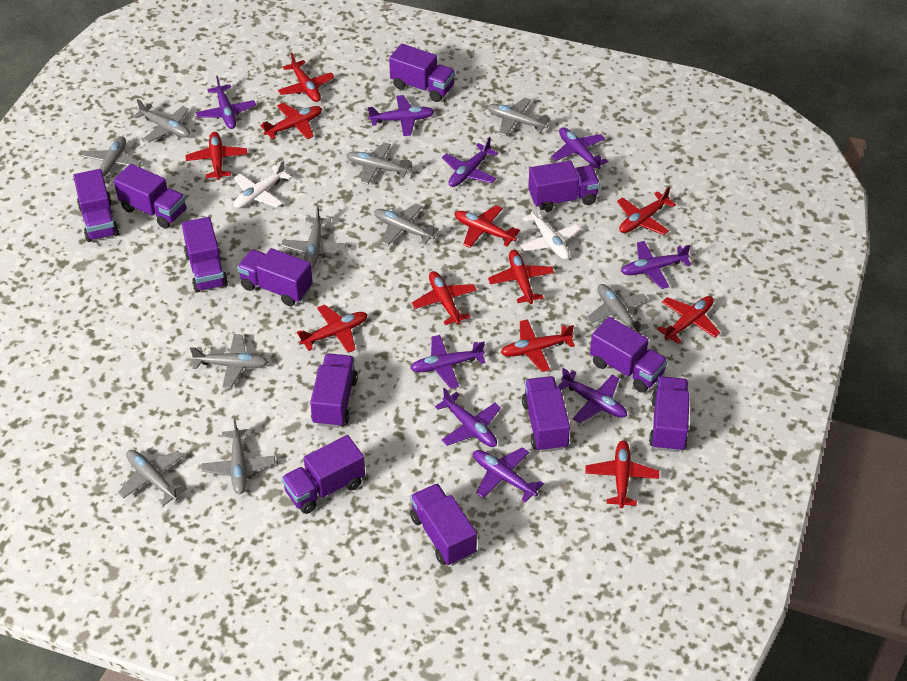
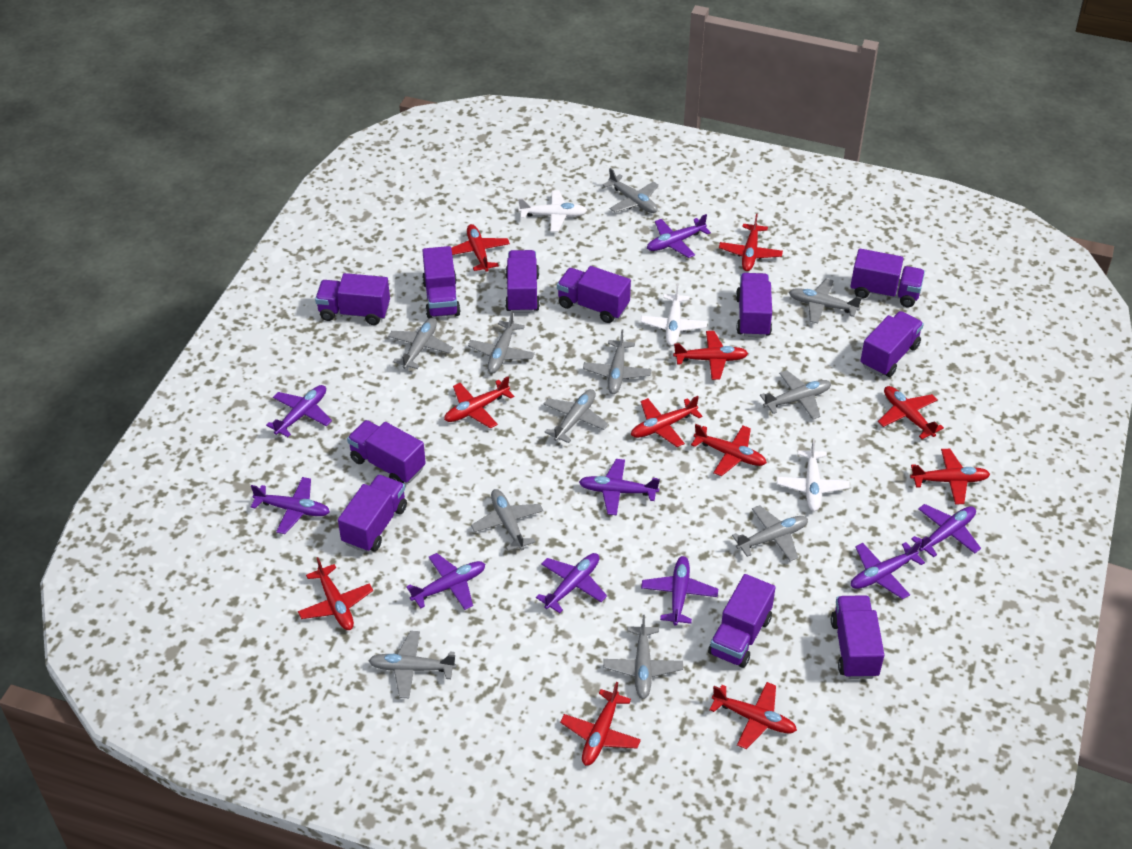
grey plane: 10 -> 11
purple truck: 12 -> 11
white plane: 2 -> 3

